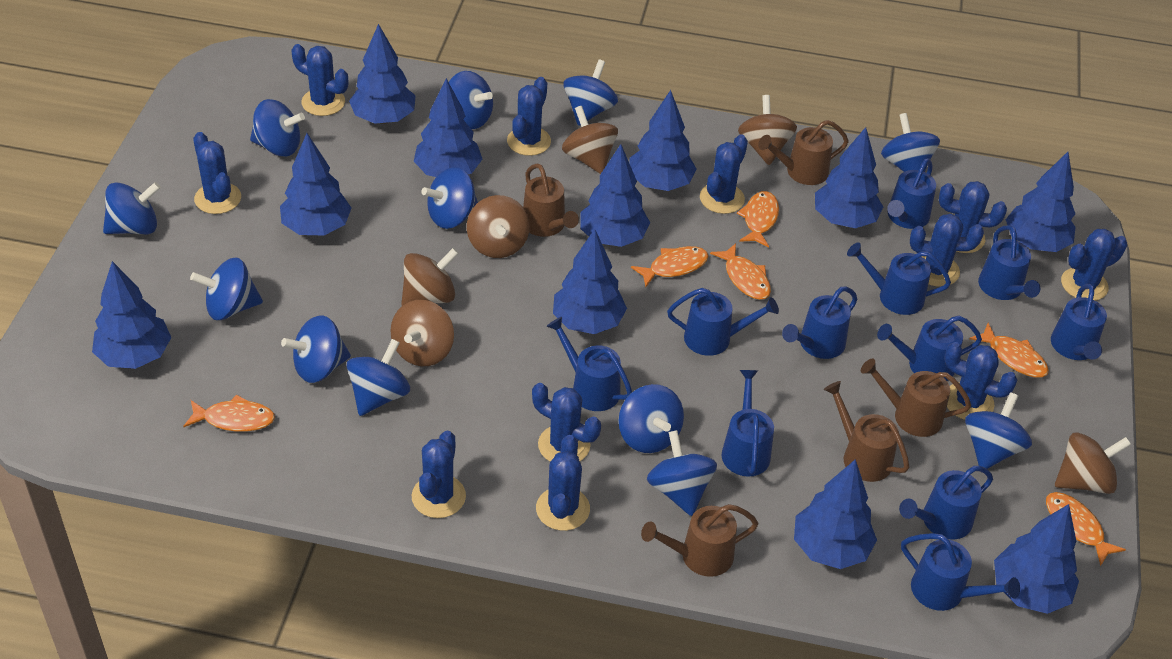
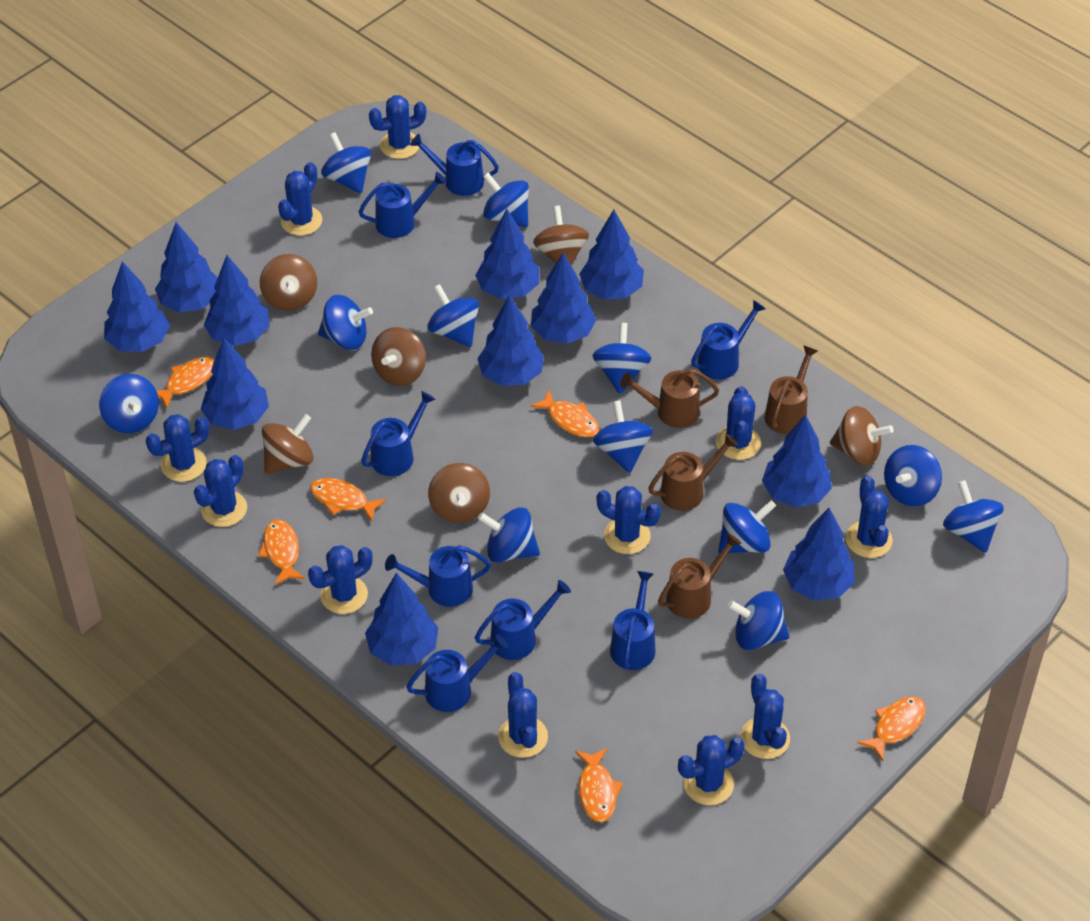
blue watering can: 11 -> 8
brown watering can: 5 -> 4

